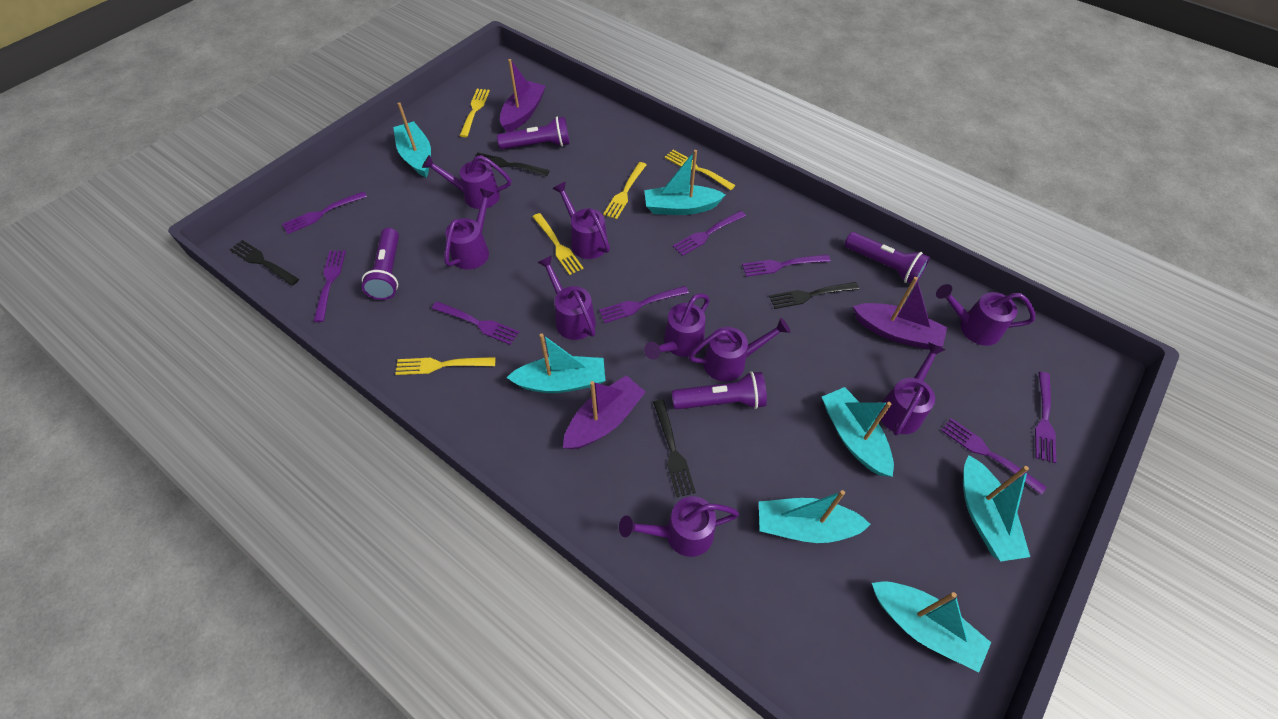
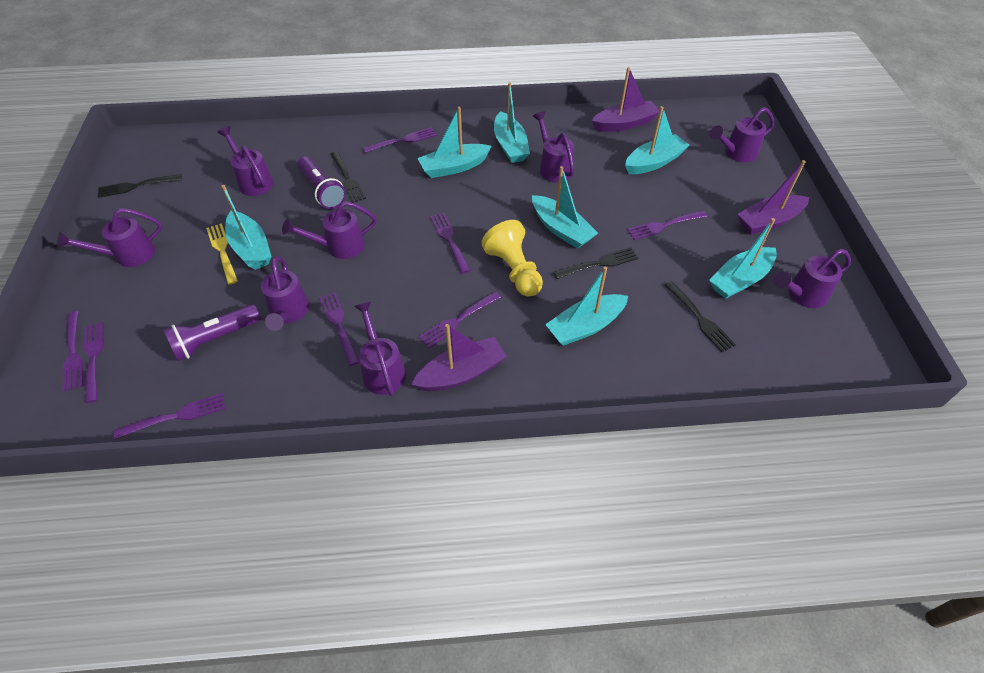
purple flashlight: 4 -> 2
purple watering can: 9 -> 8
yellow fork: 5 -> 1
yellow pawn: 0 -> 1

